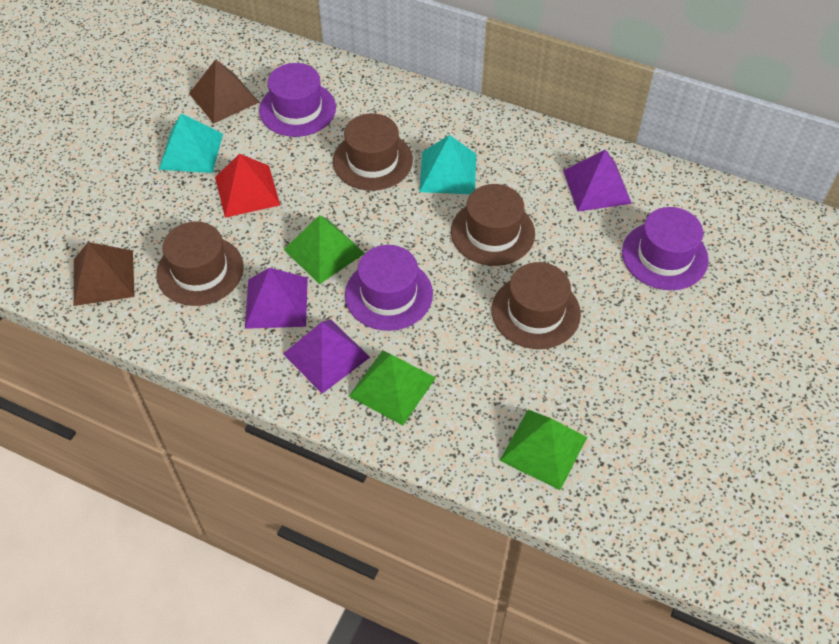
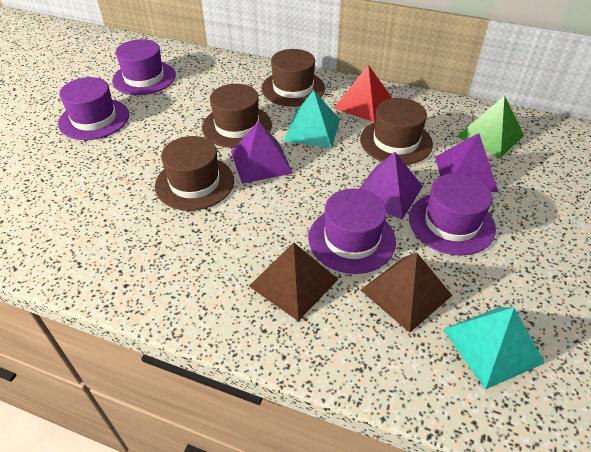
green pyramid: 3 -> 1
purple hat: 3 -> 4

